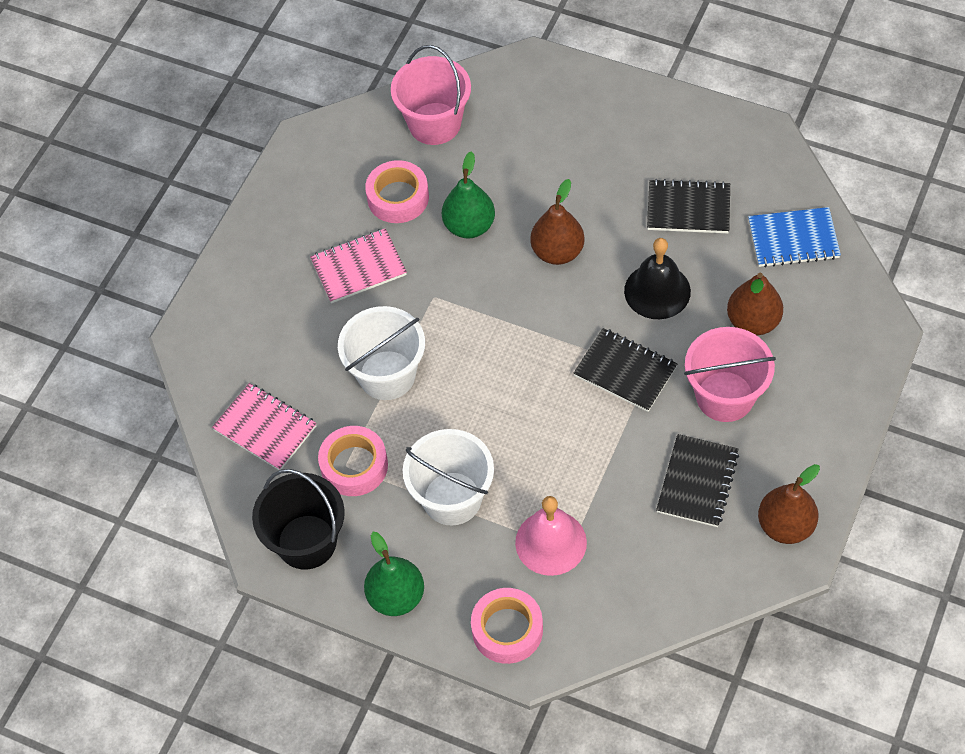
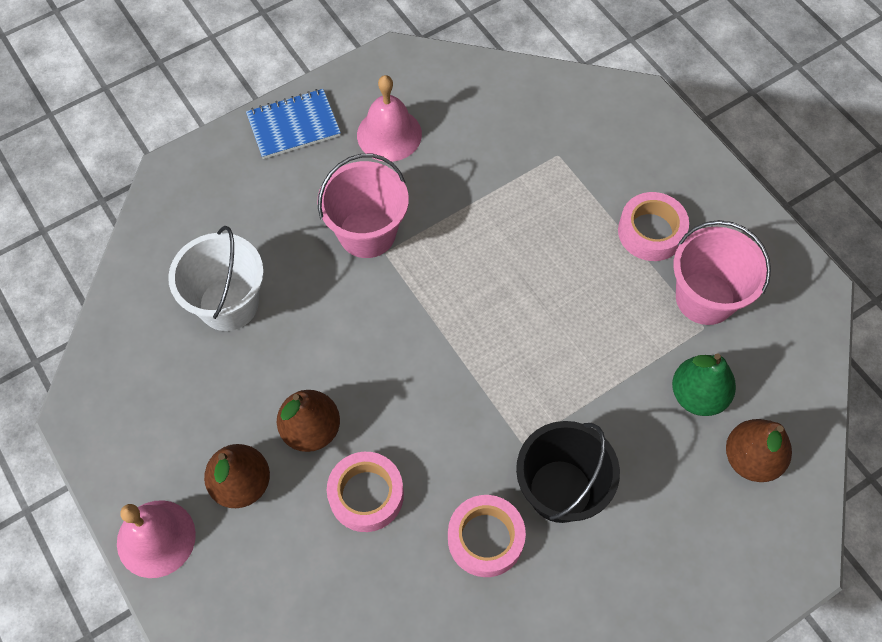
black bell: 1 -> 0
black notebook: 3 -> 0
green pear: 2 -> 1
pink bell: 1 -> 2
pink notebook: 2 -> 0
white bucket: 2 -> 1

